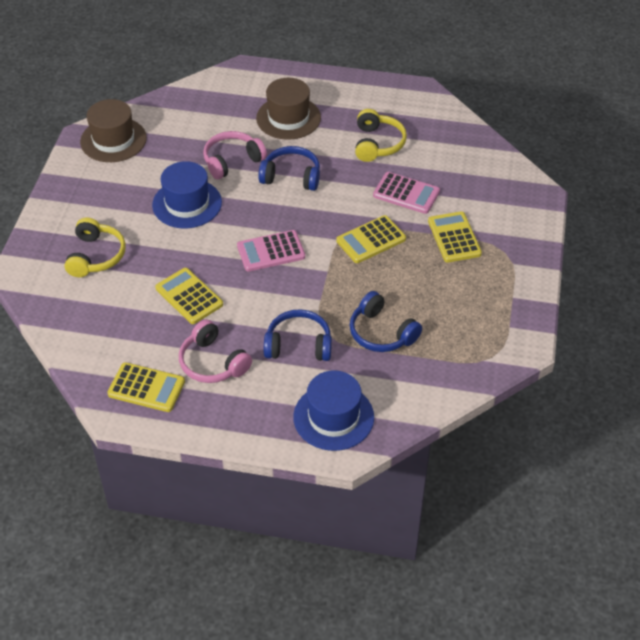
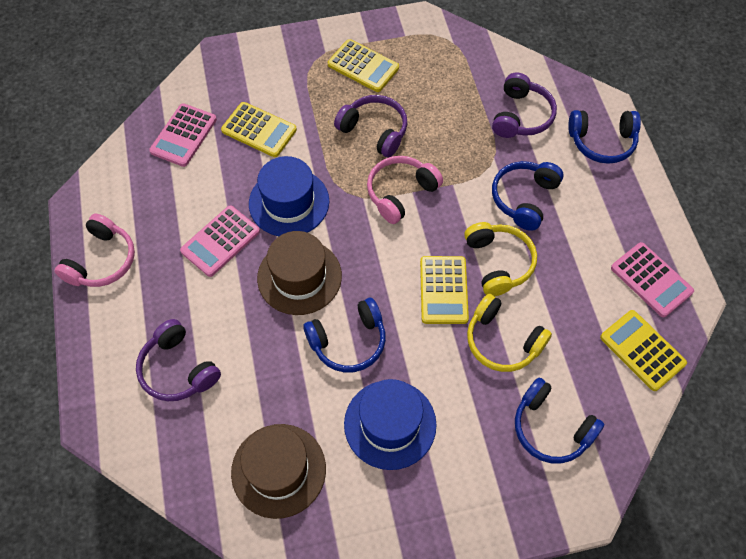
blue headphones: 3 -> 4
pink calculator: 2 -> 3
purple headphones: 0 -> 3

